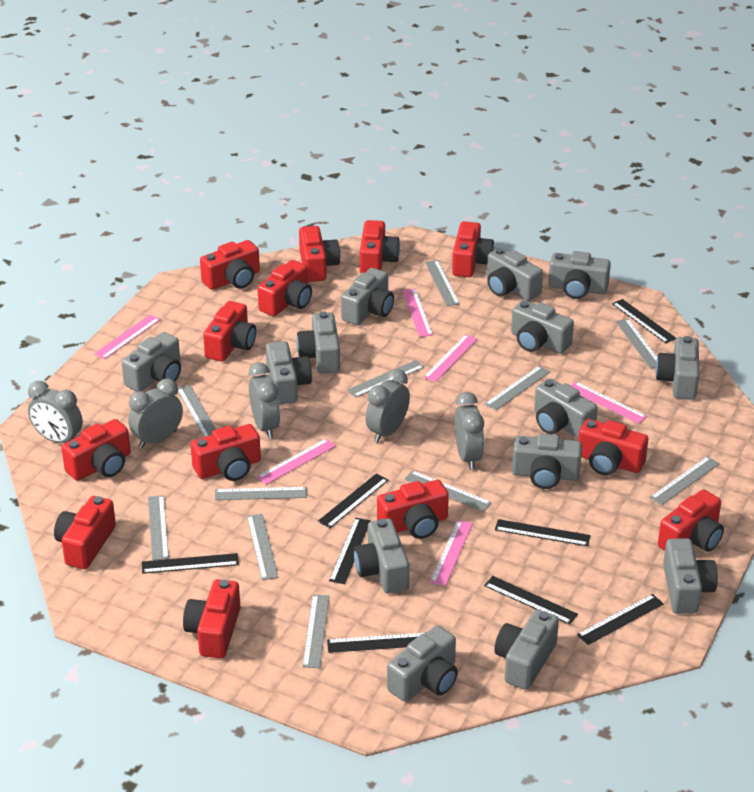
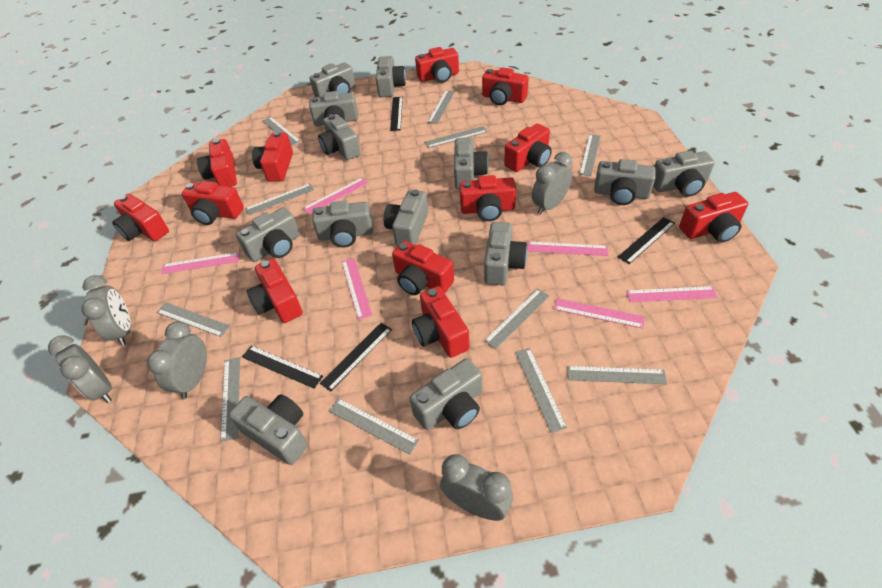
black ruler: 8 -> 4
grey camera: 14 -> 13
red camera: 13 -> 12

